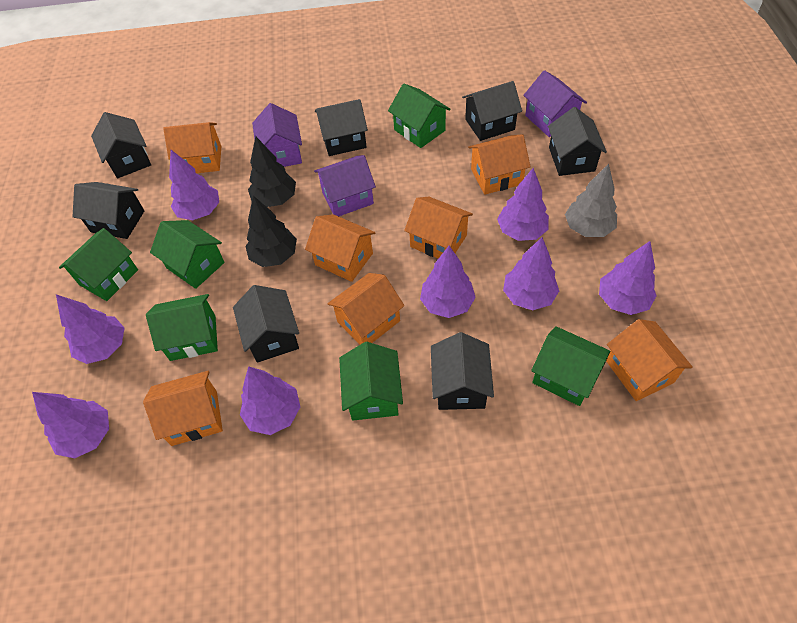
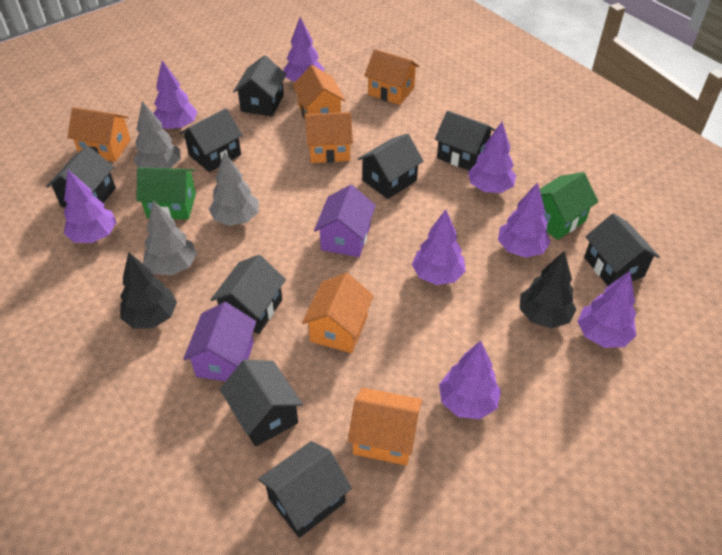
black house: 7 -> 9
green house: 6 -> 2
grey tree: 1 -> 3
orange house: 7 -> 6
purple house: 3 -> 2

